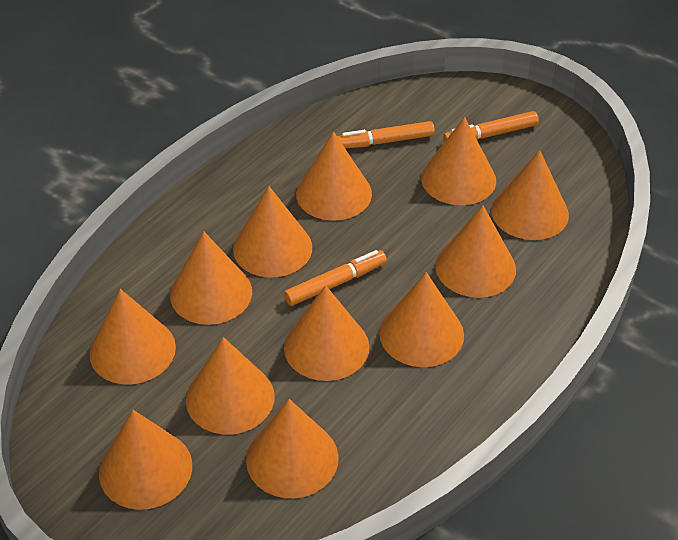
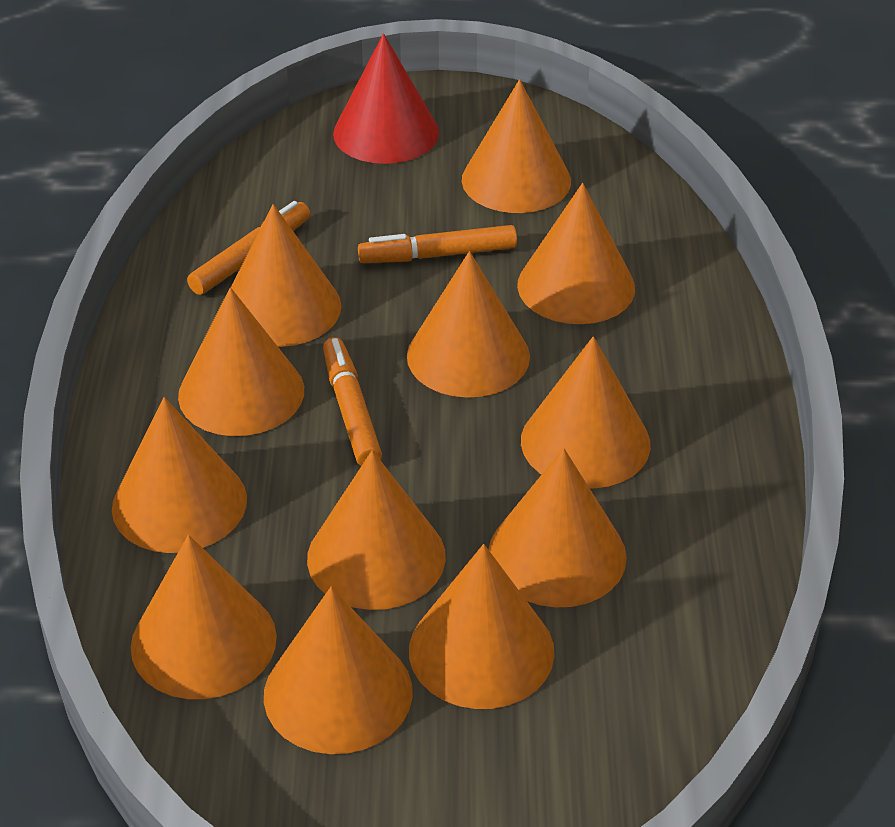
red cone: 0 -> 1

